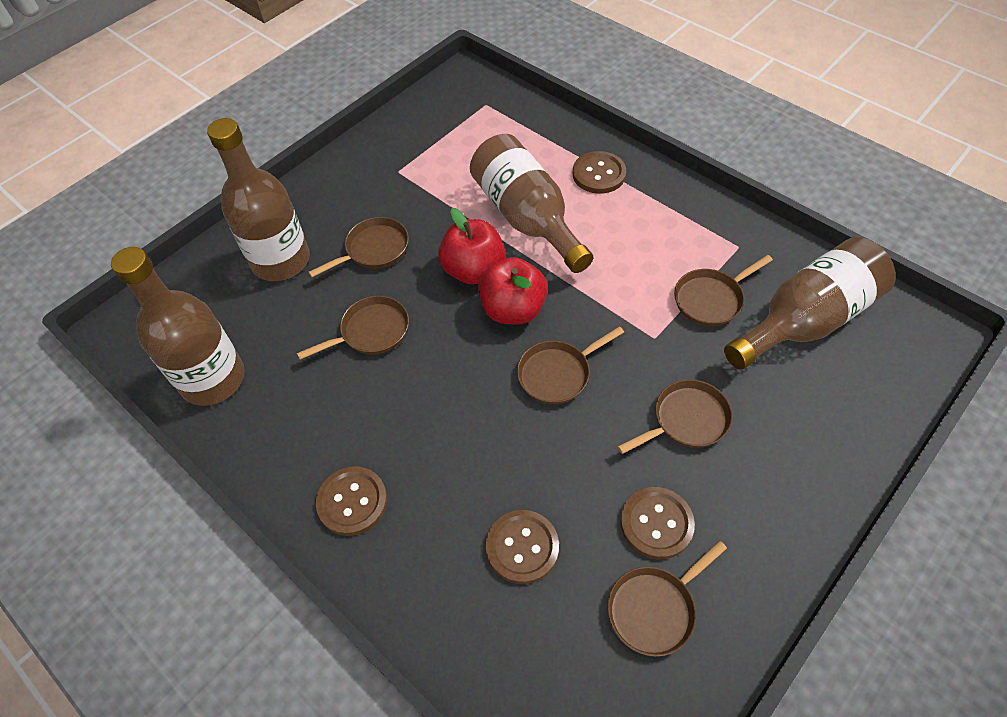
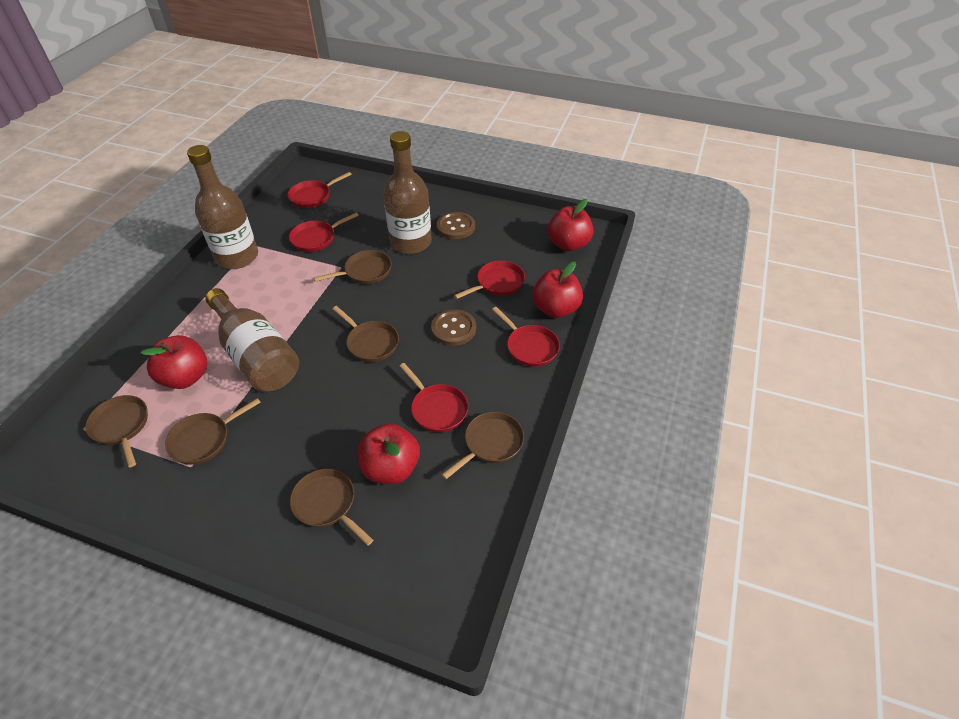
brown bottle: 4 -> 3
brown button: 4 -> 2
red apple: 2 -> 4
red pan: 0 -> 5

